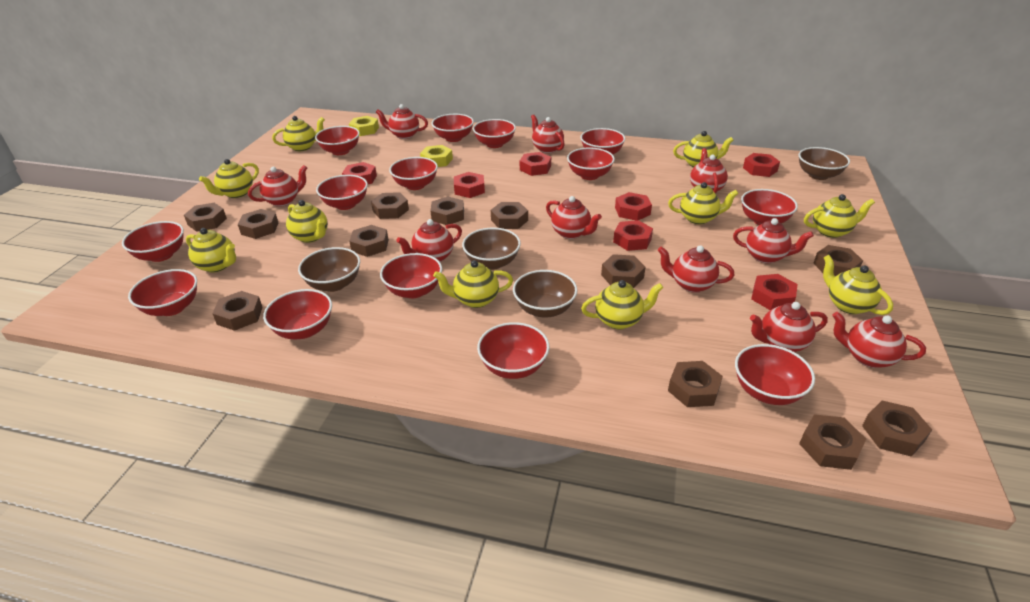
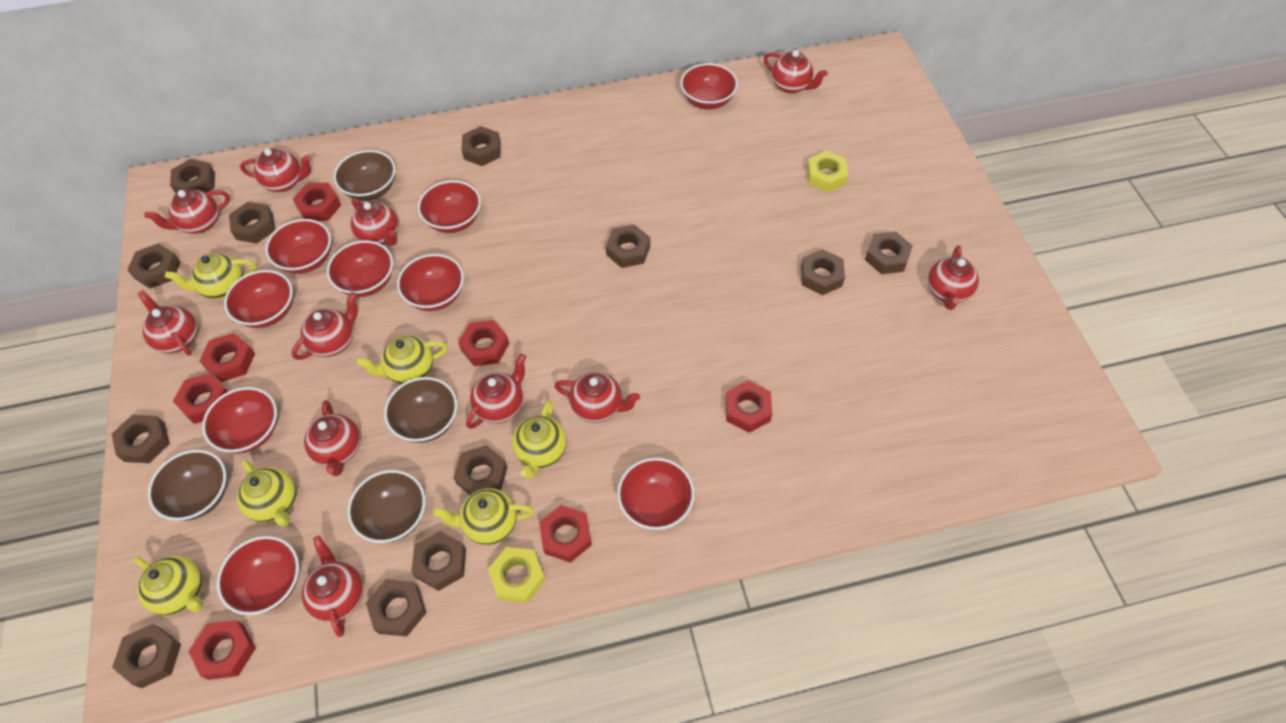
red bowl: 14 -> 9
red teapot: 10 -> 11
yellow teapot: 10 -> 6

